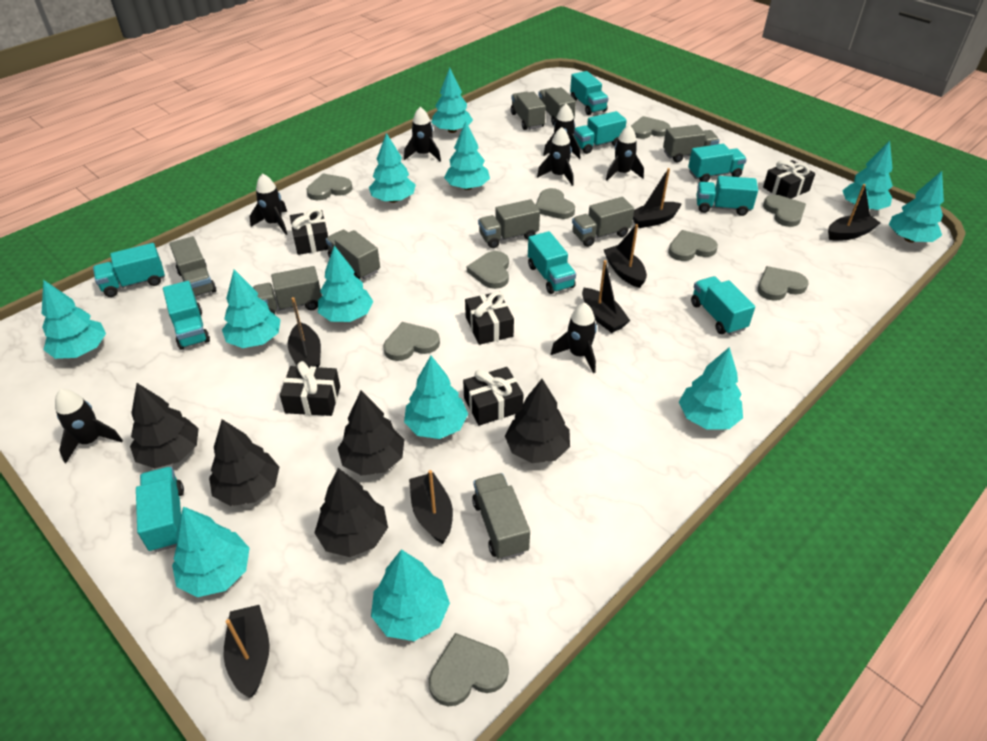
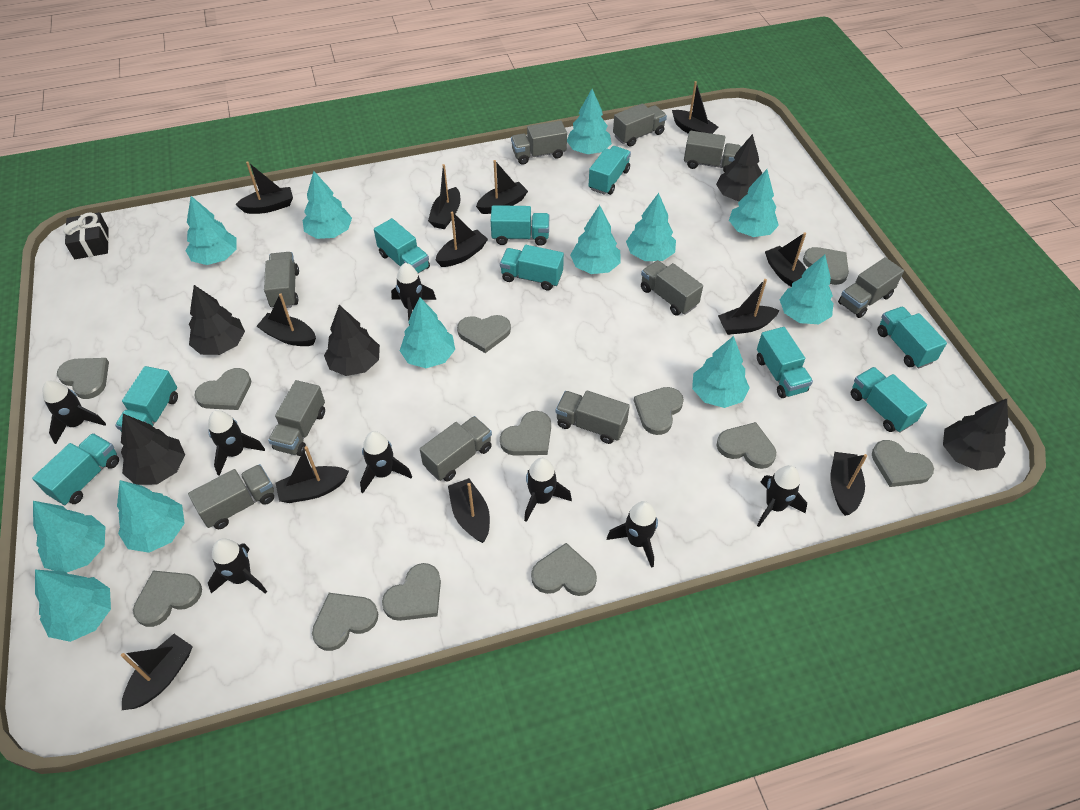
black boat: 7 -> 12
black gift: 5 -> 1
black rocket: 7 -> 8
grey heart: 9 -> 12
grey truck: 9 -> 10

